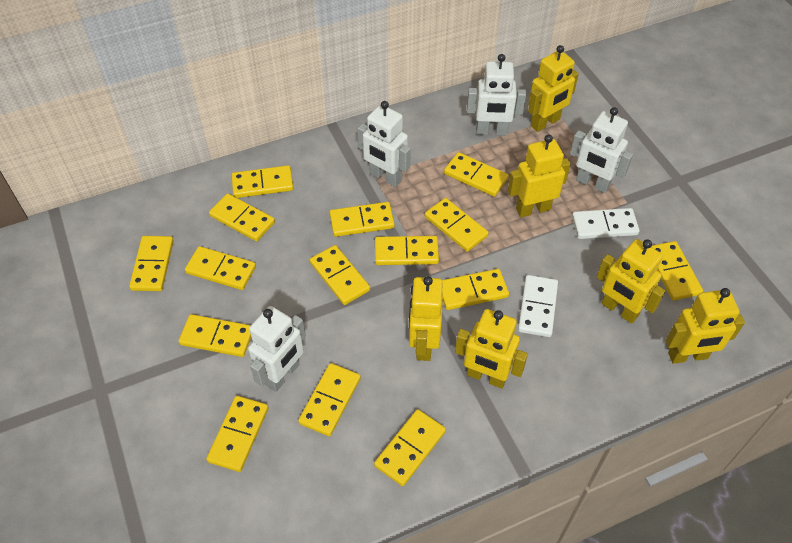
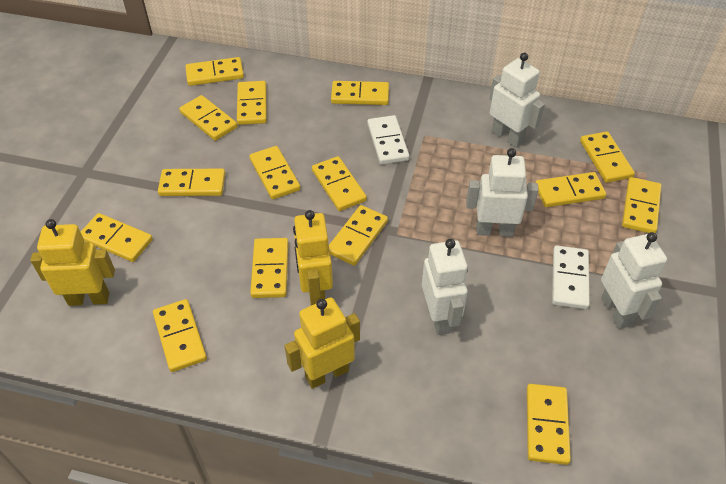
yellow robot: 6 -> 3

